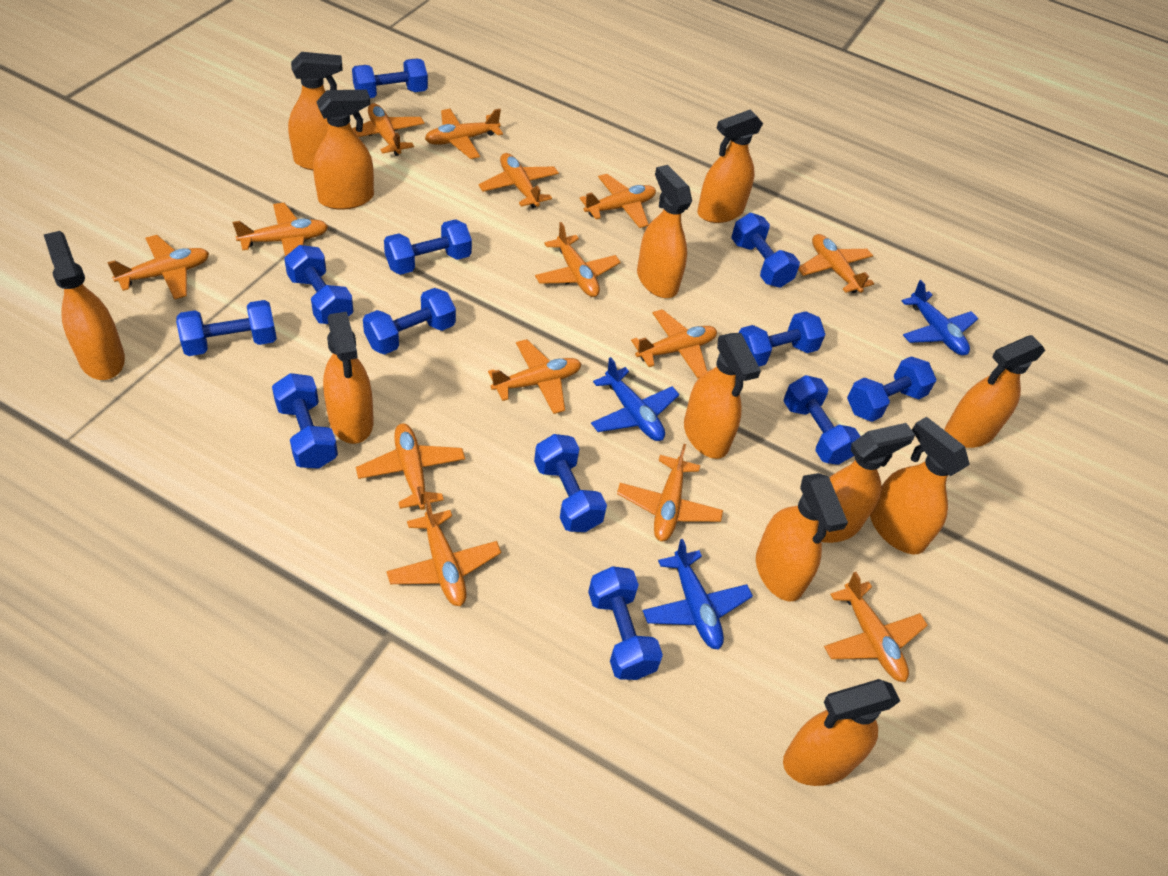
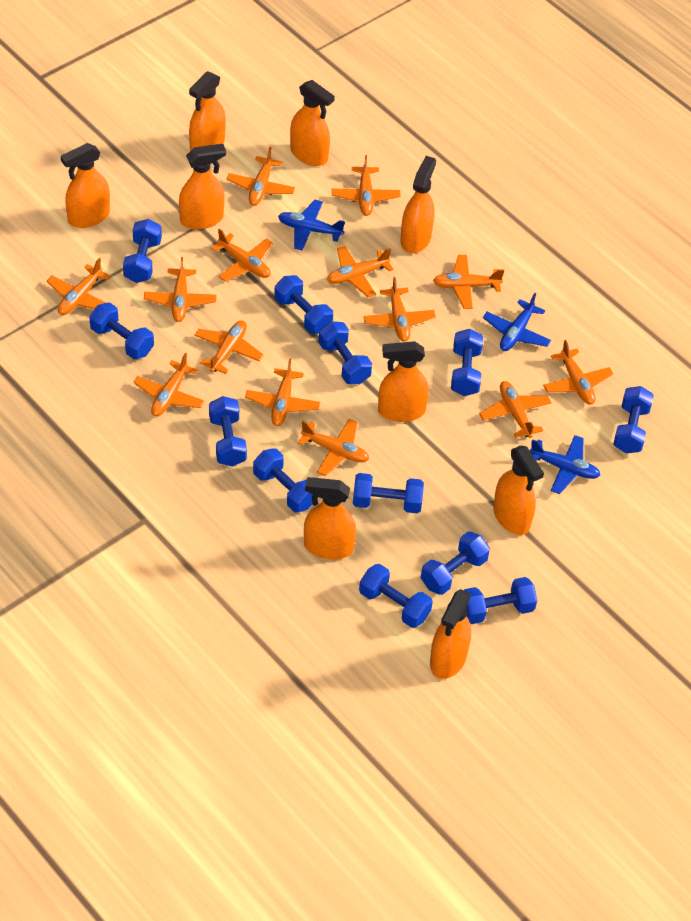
orange spray bottle: 12 -> 9

